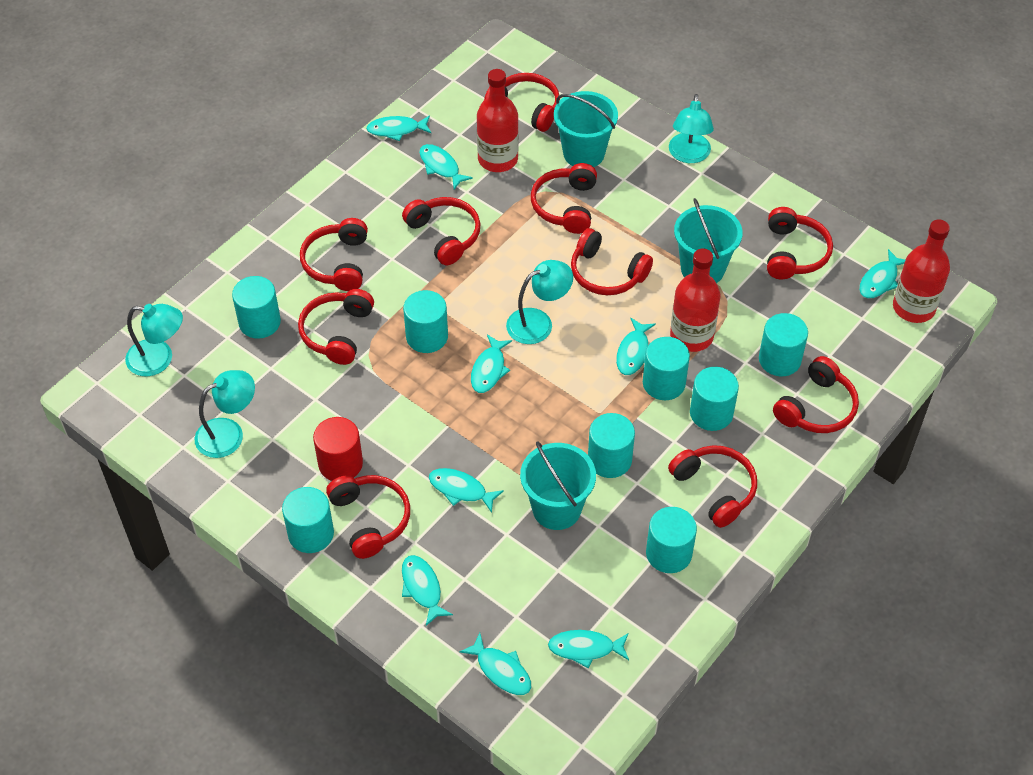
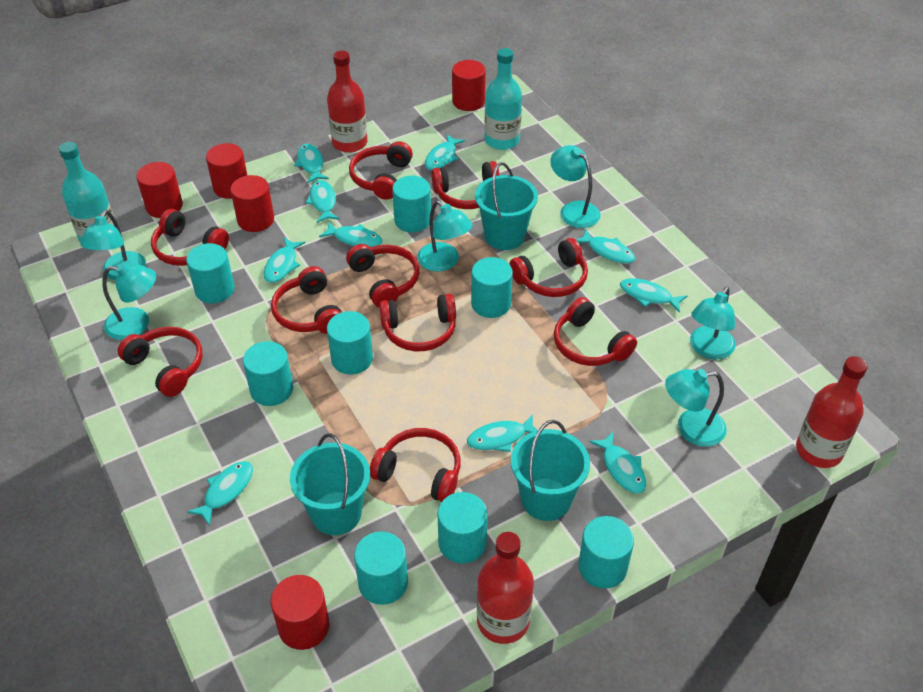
red cylinder: 1 -> 5
turquoise bottle: 0 -> 2
turquoise fish: 9 -> 10
turquoise lamp: 4 -> 6

